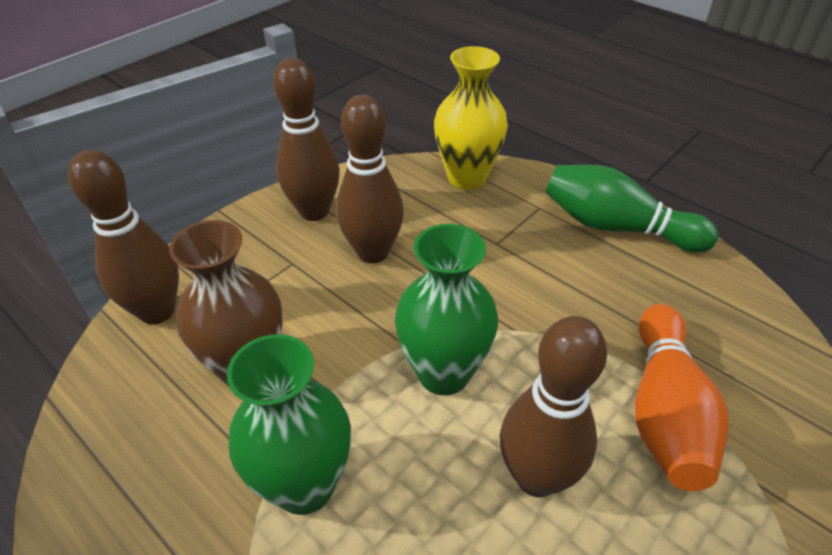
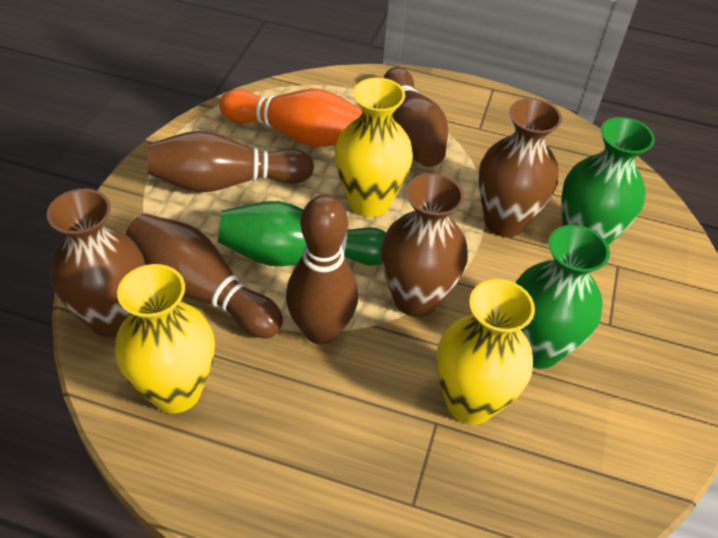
brown vase: 1 -> 3
yellow vase: 1 -> 3

